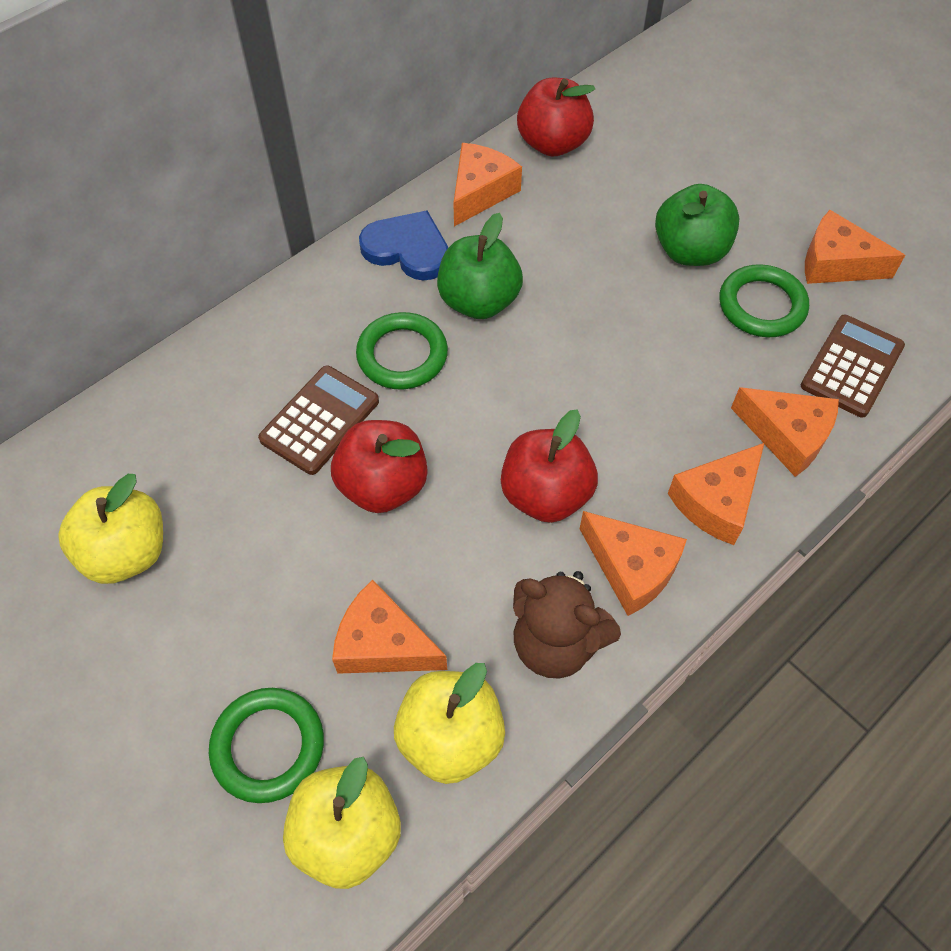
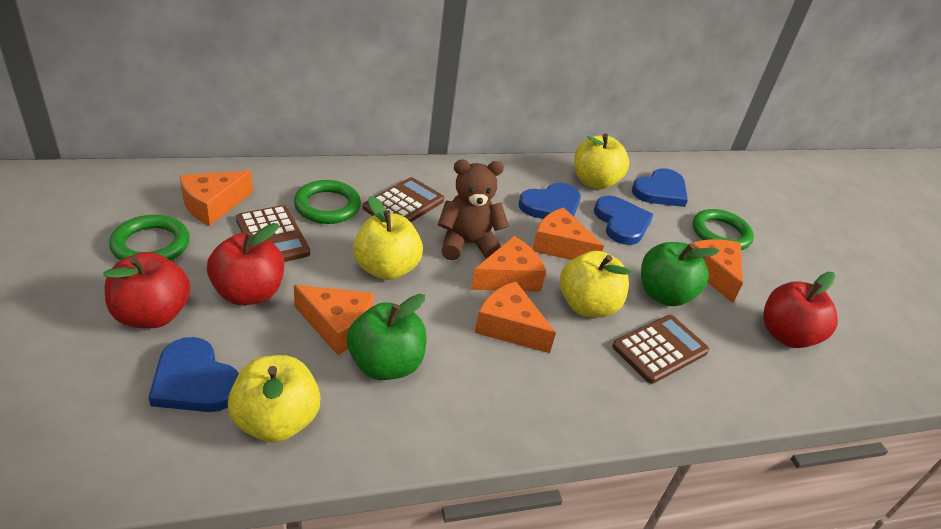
blue heart: 1 -> 4
brown calculator: 2 -> 3
yellow apple: 3 -> 4

